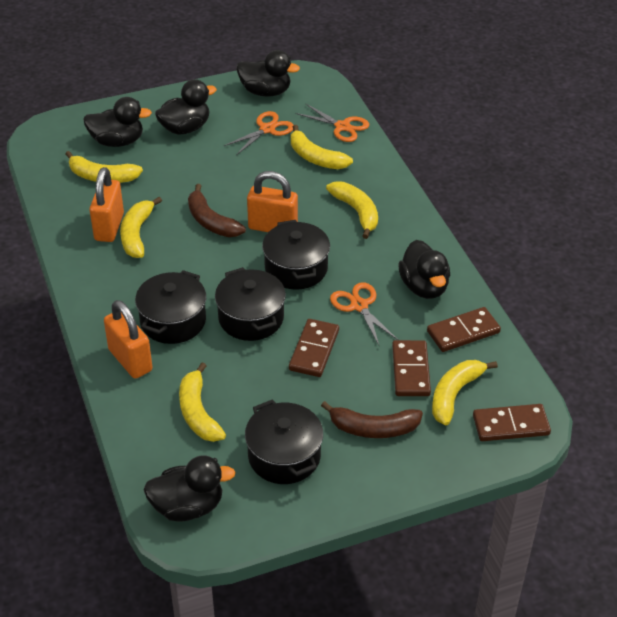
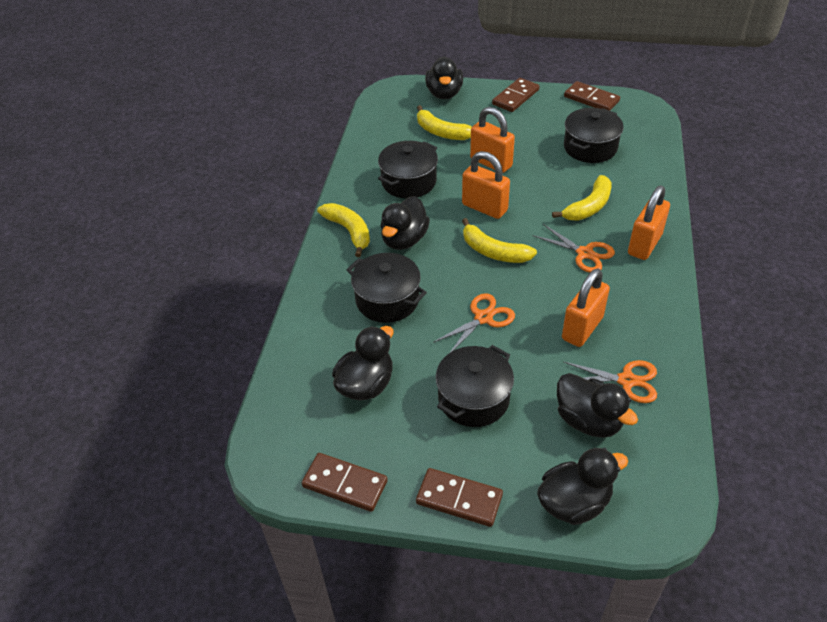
brown banana: 2 -> 0
orange padlock: 3 -> 4
yellow banana: 6 -> 4

